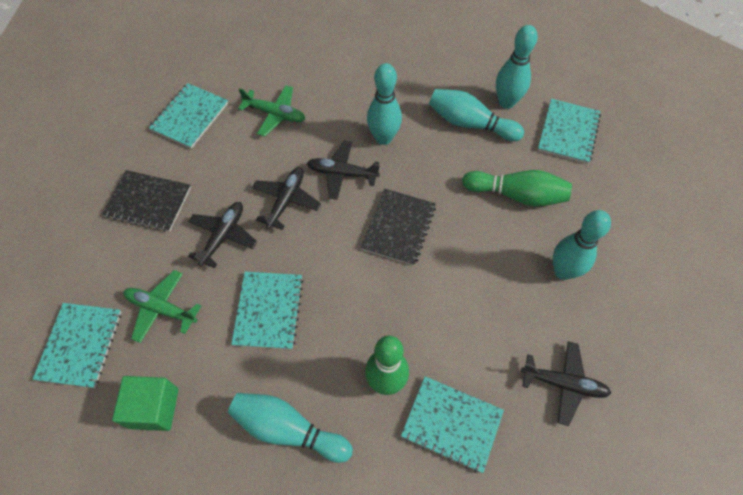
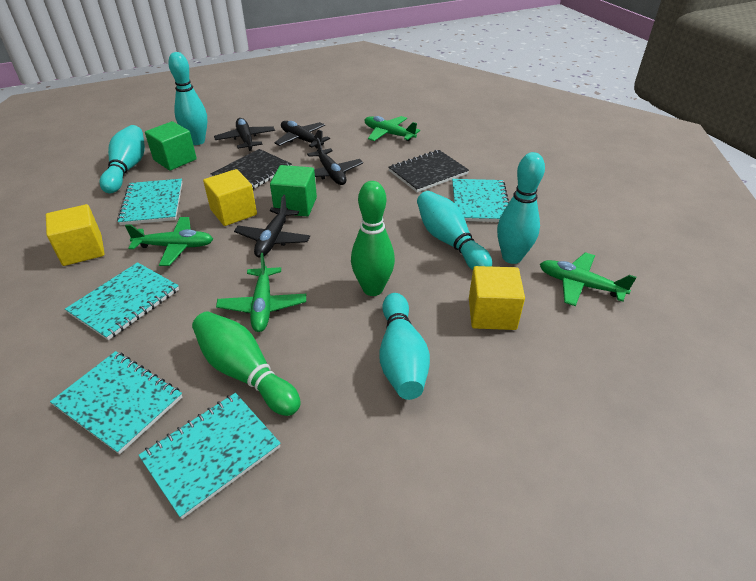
green cube: 1 -> 2
green plane: 2 -> 4
yellow cube: 0 -> 3

